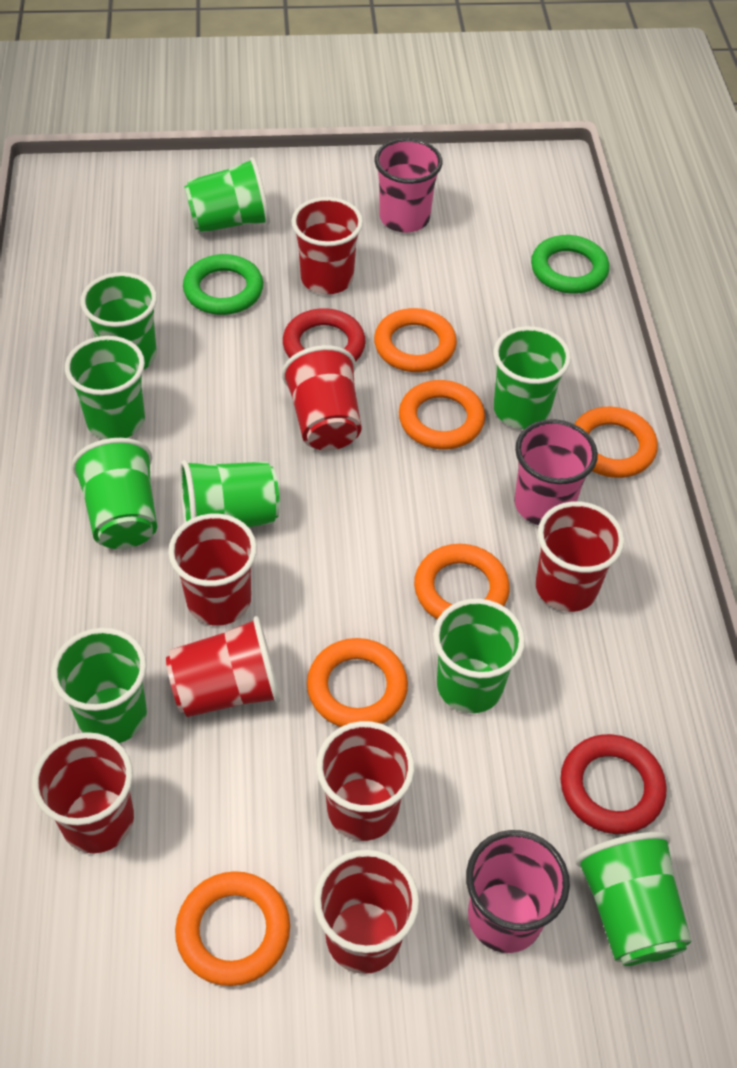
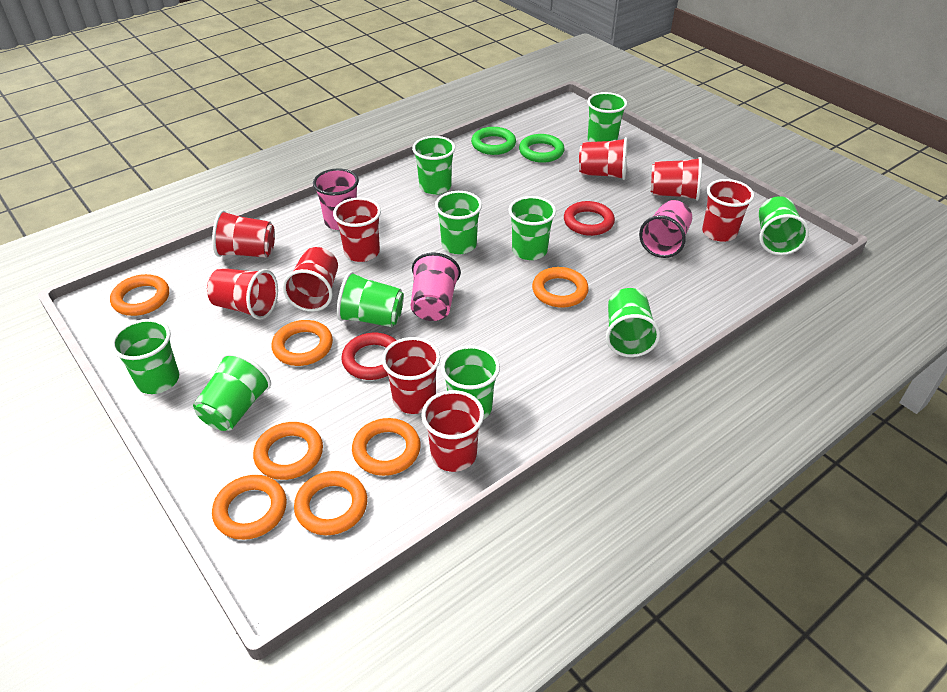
green cup: 9 -> 10
orange ring: 6 -> 7
red cup: 8 -> 9

